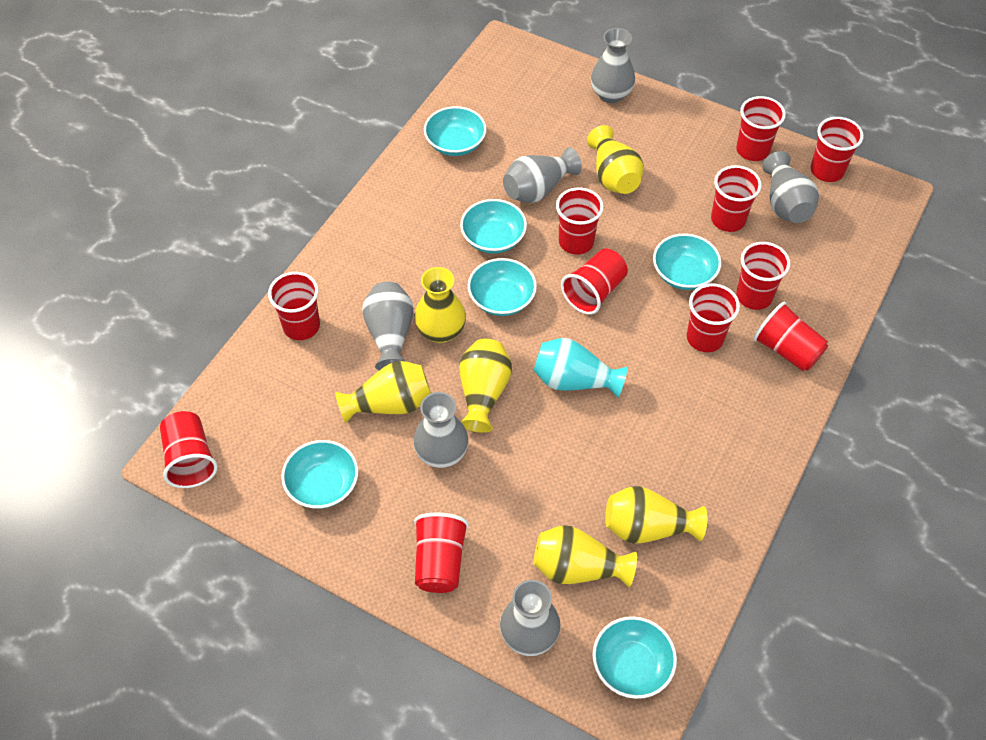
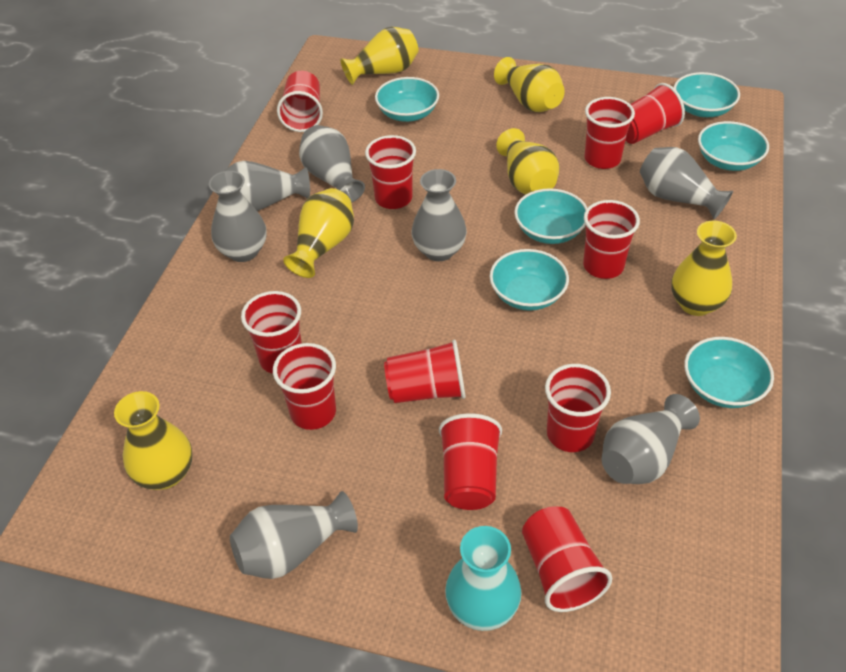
grey vase: 6 -> 7

